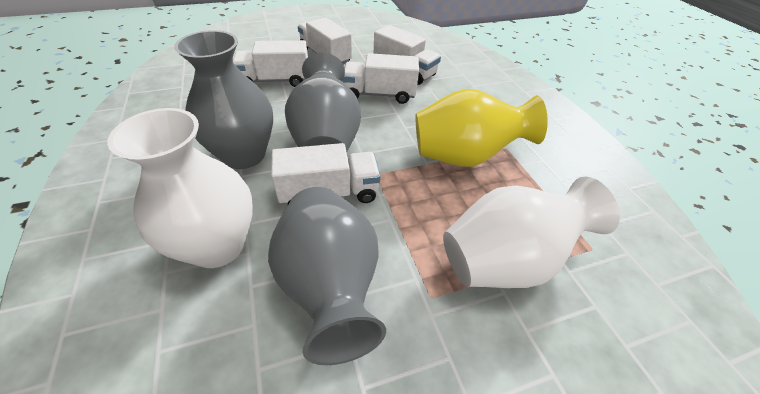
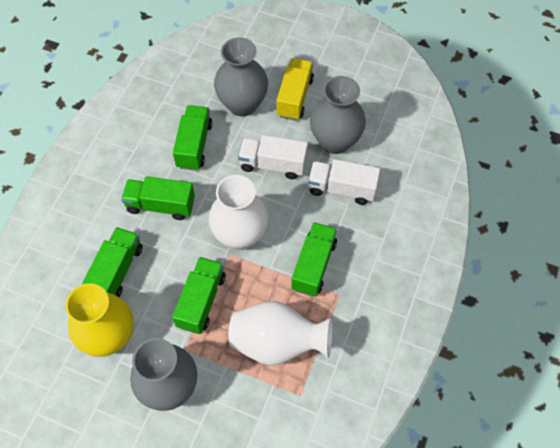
green truck: 0 -> 5
white truck: 5 -> 2
yellow truck: 0 -> 1

